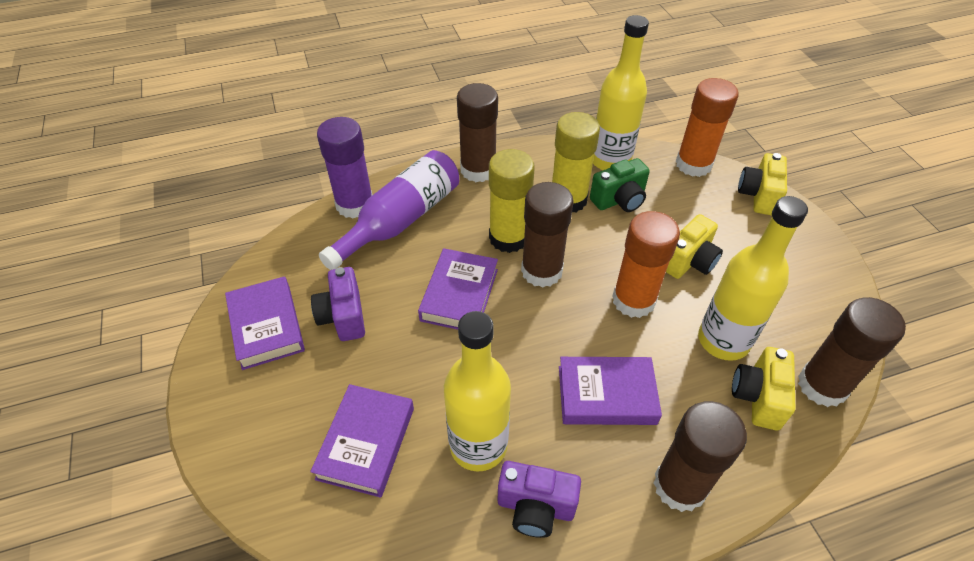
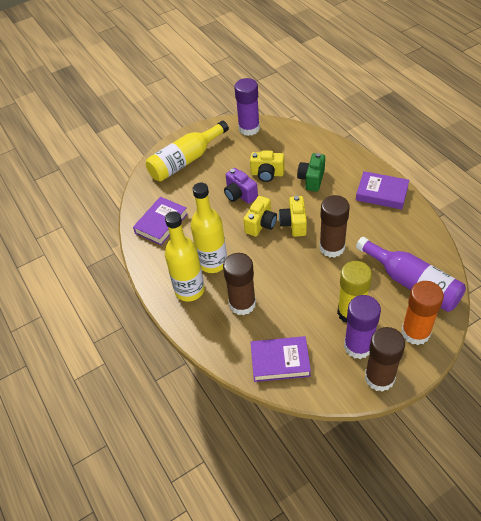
brown glue stick: 4 -> 3
orange glue stick: 2 -> 1
purple book: 4 -> 3
purple camera: 2 -> 1
purple glue stick: 1 -> 2
yellow glue stick: 2 -> 1

